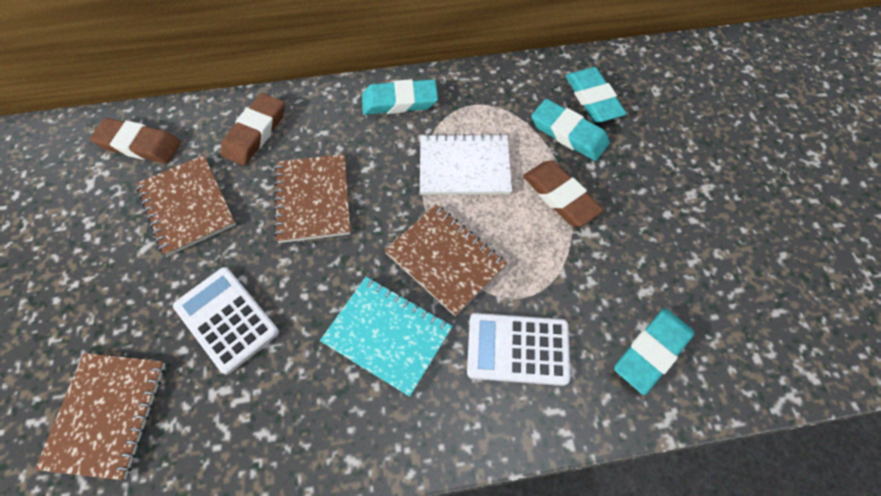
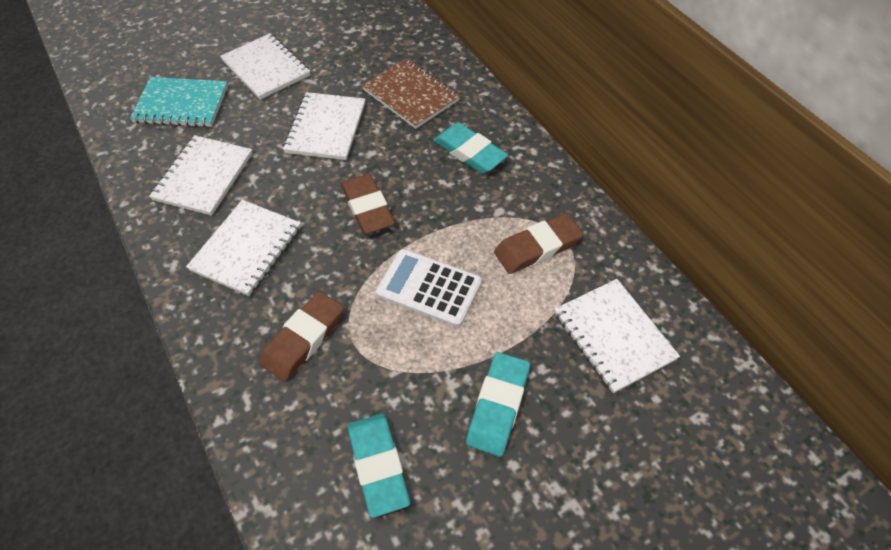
brown notebook: 4 -> 1
turquoise eraser: 4 -> 3
white calculator: 2 -> 1
white notebook: 1 -> 5

